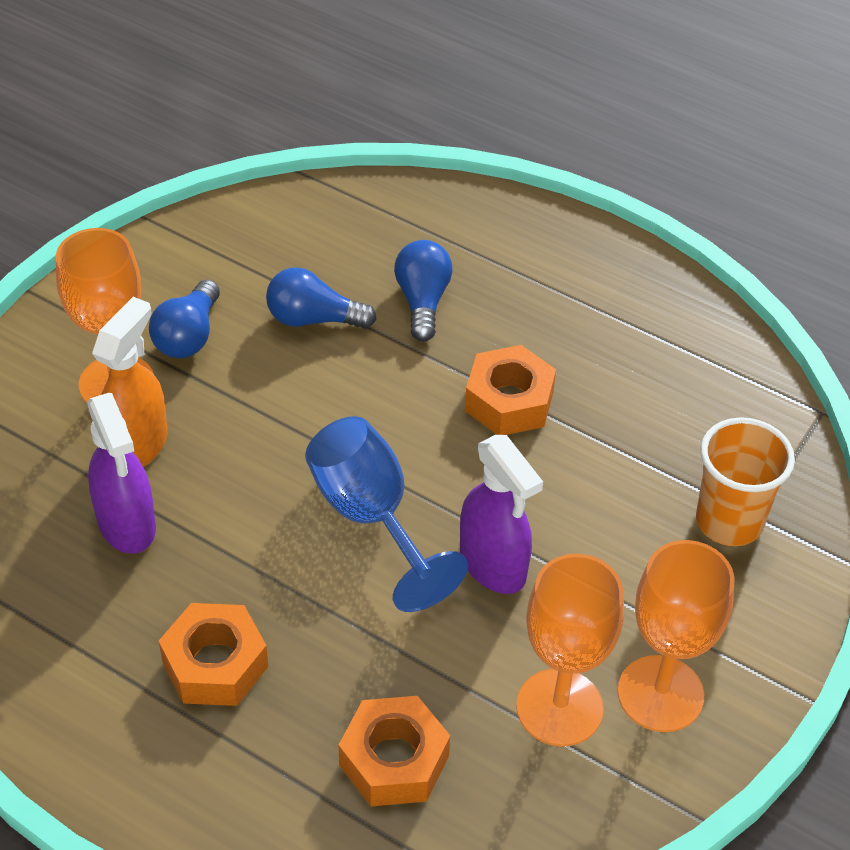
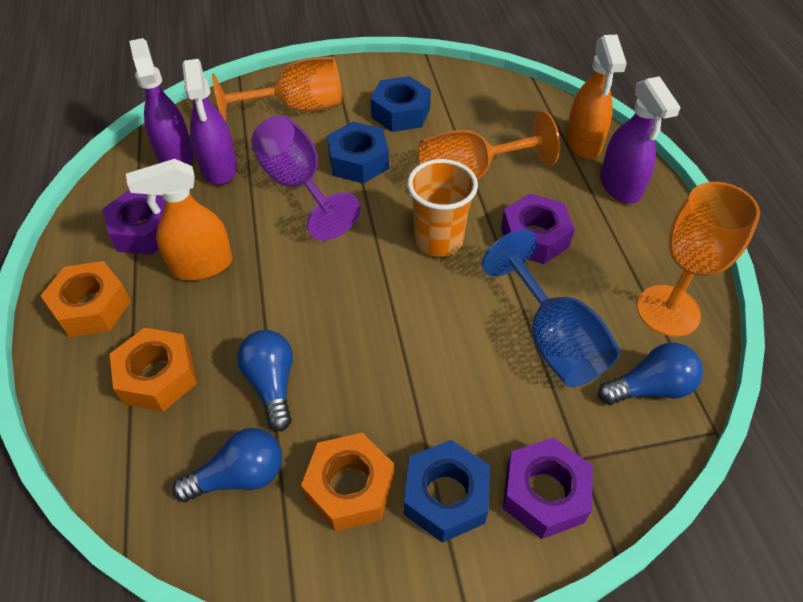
blue nut: 0 -> 3
orange spray bottle: 1 -> 2
purple goblet: 0 -> 1
purple nut: 0 -> 3
purple spray bottle: 2 -> 3

